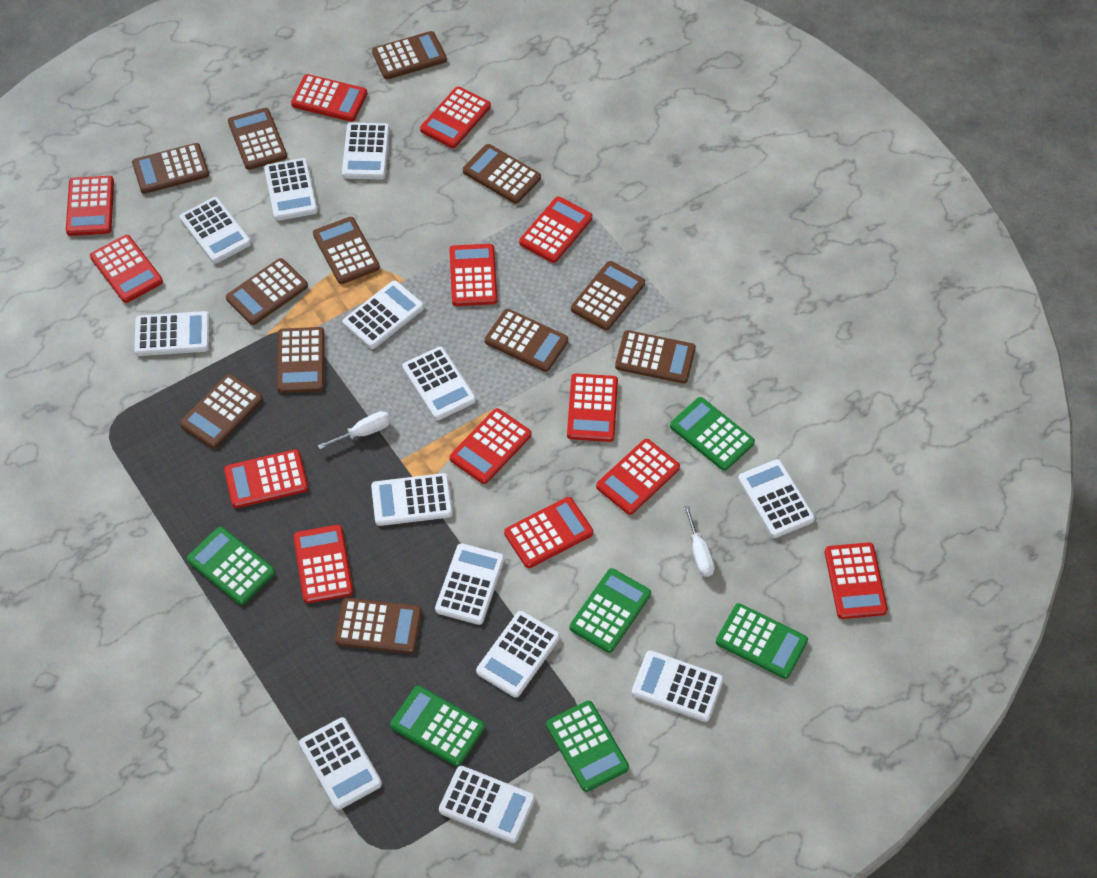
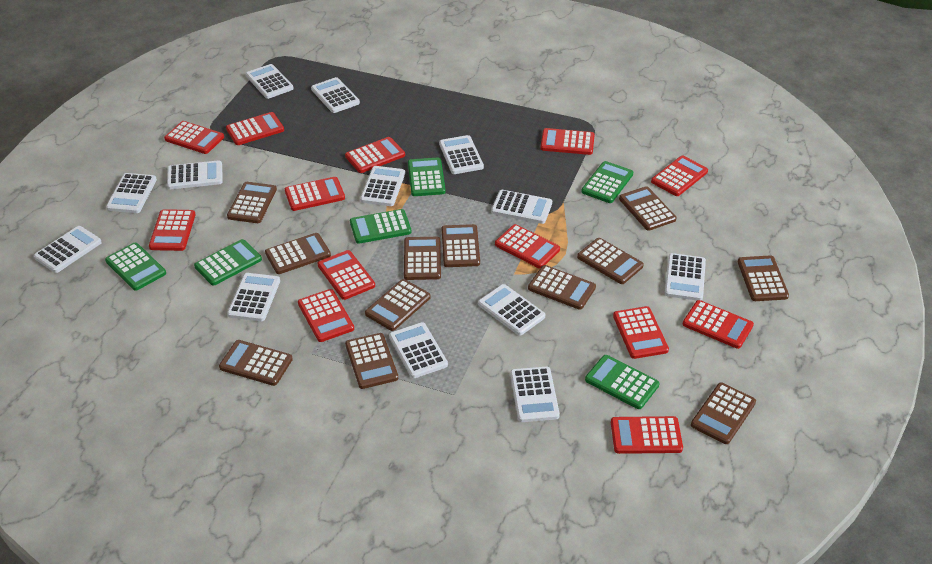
white screwdriver: 2 -> 0

